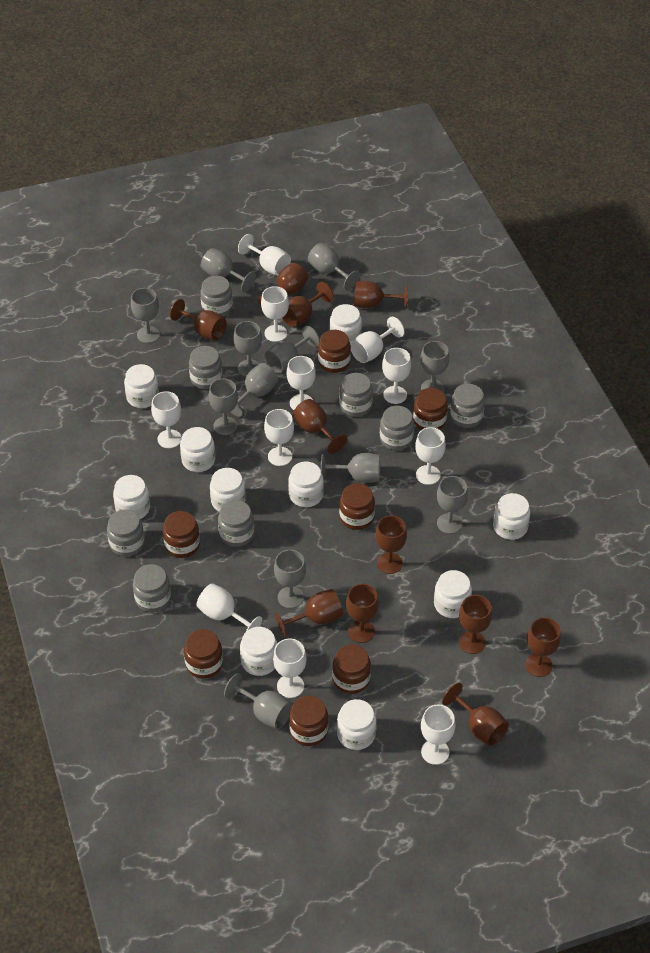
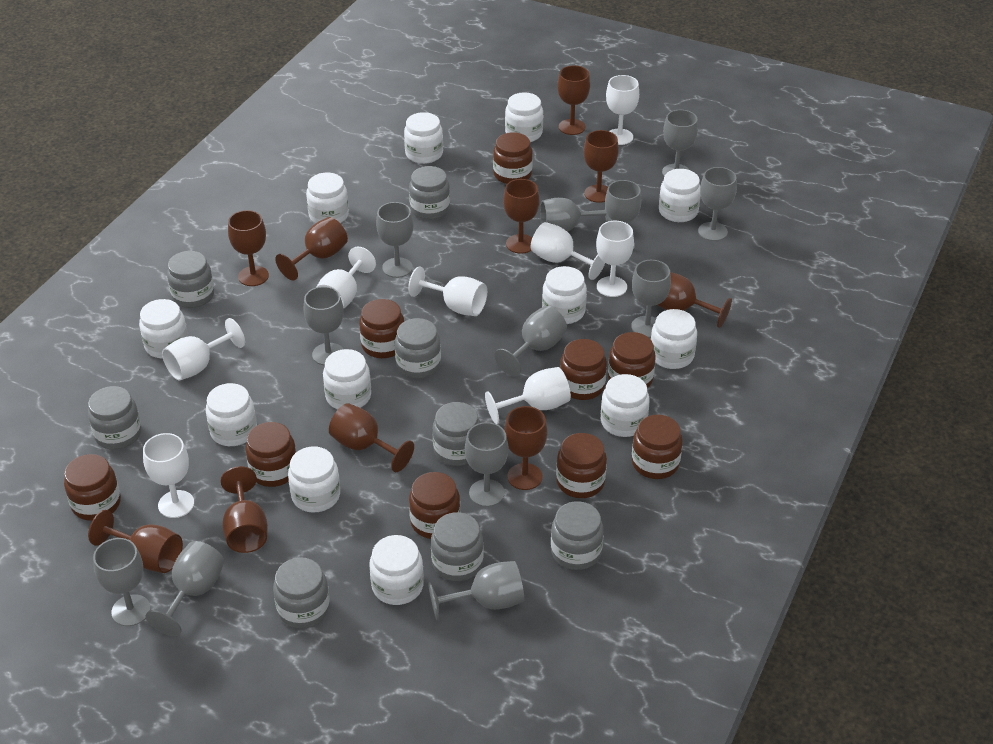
brown goblet: 11 -> 10
brown jar: 7 -> 9
white goblet: 11 -> 8
white jar: 10 -> 12

